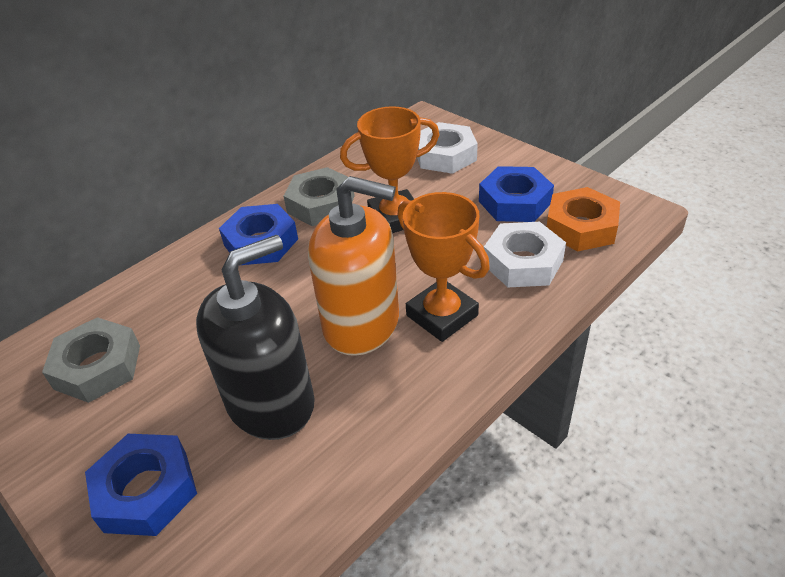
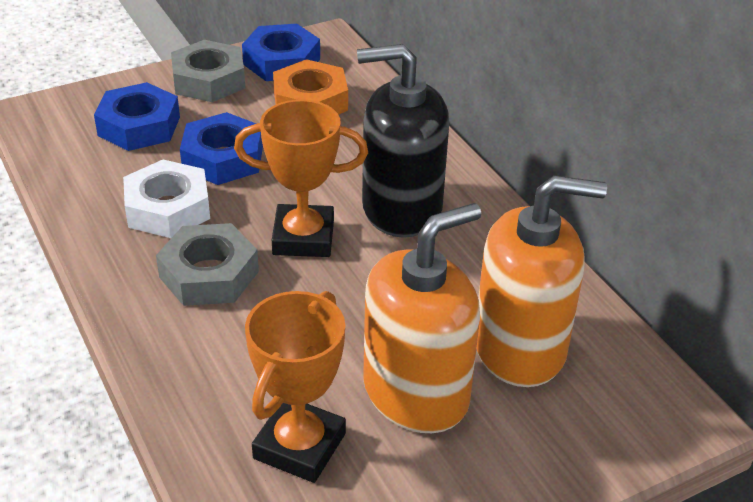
orange soap dispenser: 1 -> 2
white nut: 2 -> 1

